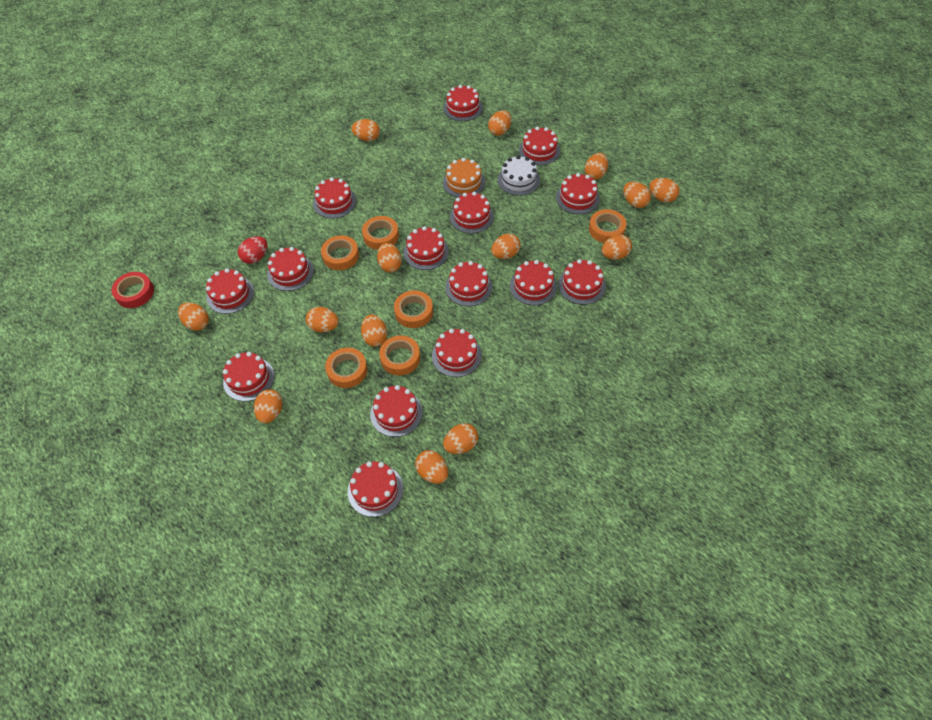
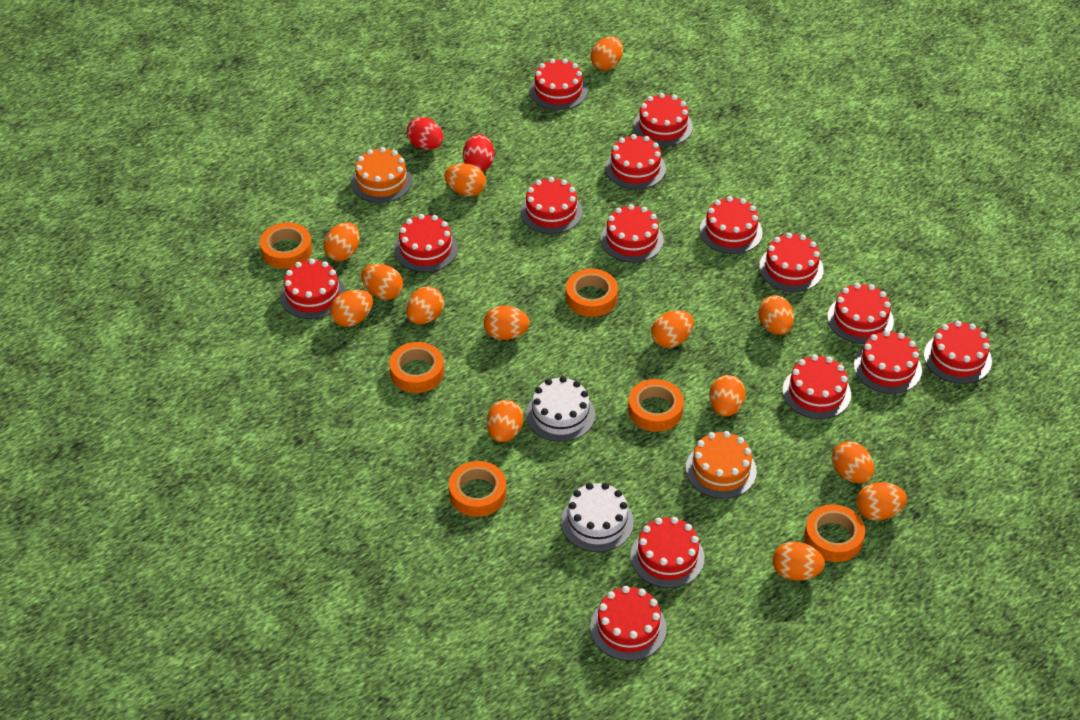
orange cake: 1 -> 2
red egg: 1 -> 2
red tape: 1 -> 0
white cake: 1 -> 2

